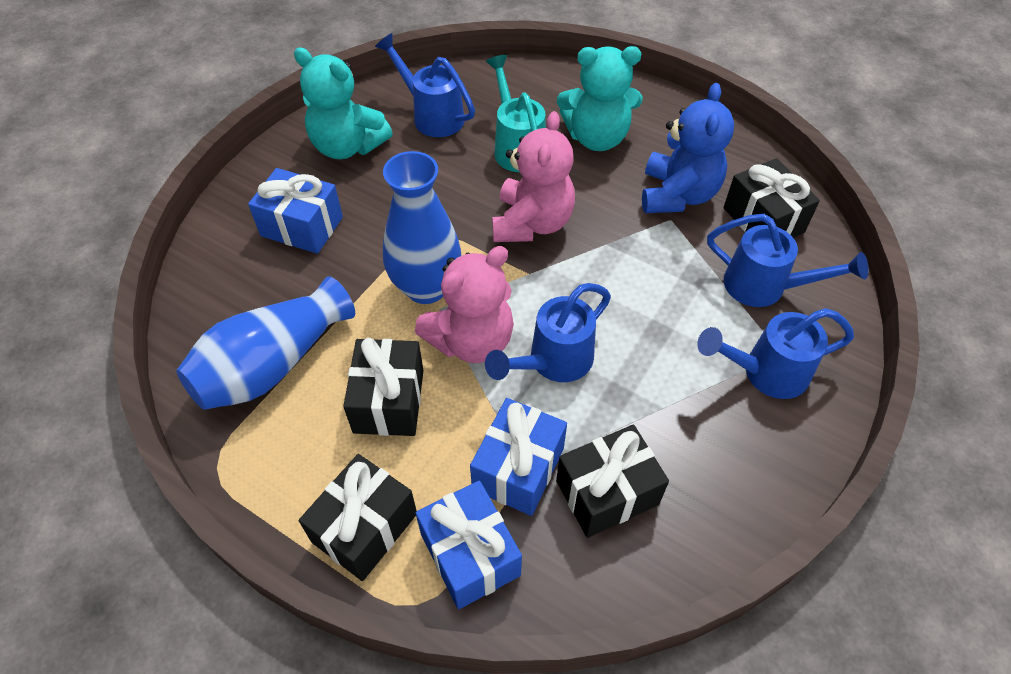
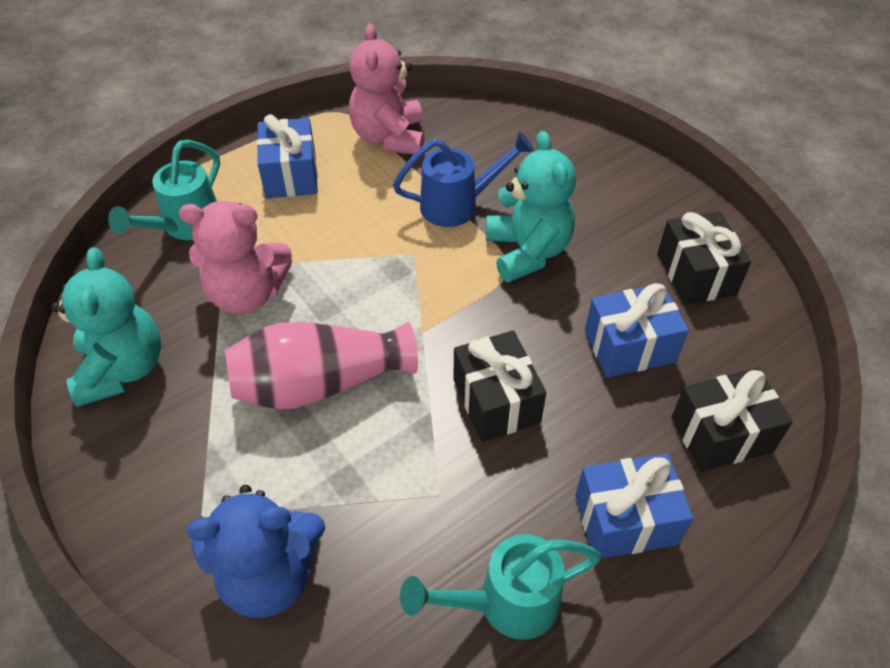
black gift: 4 -> 3
blue vase: 2 -> 0
blue watering can: 4 -> 1
pink vase: 0 -> 1
turquoise watering can: 1 -> 2

